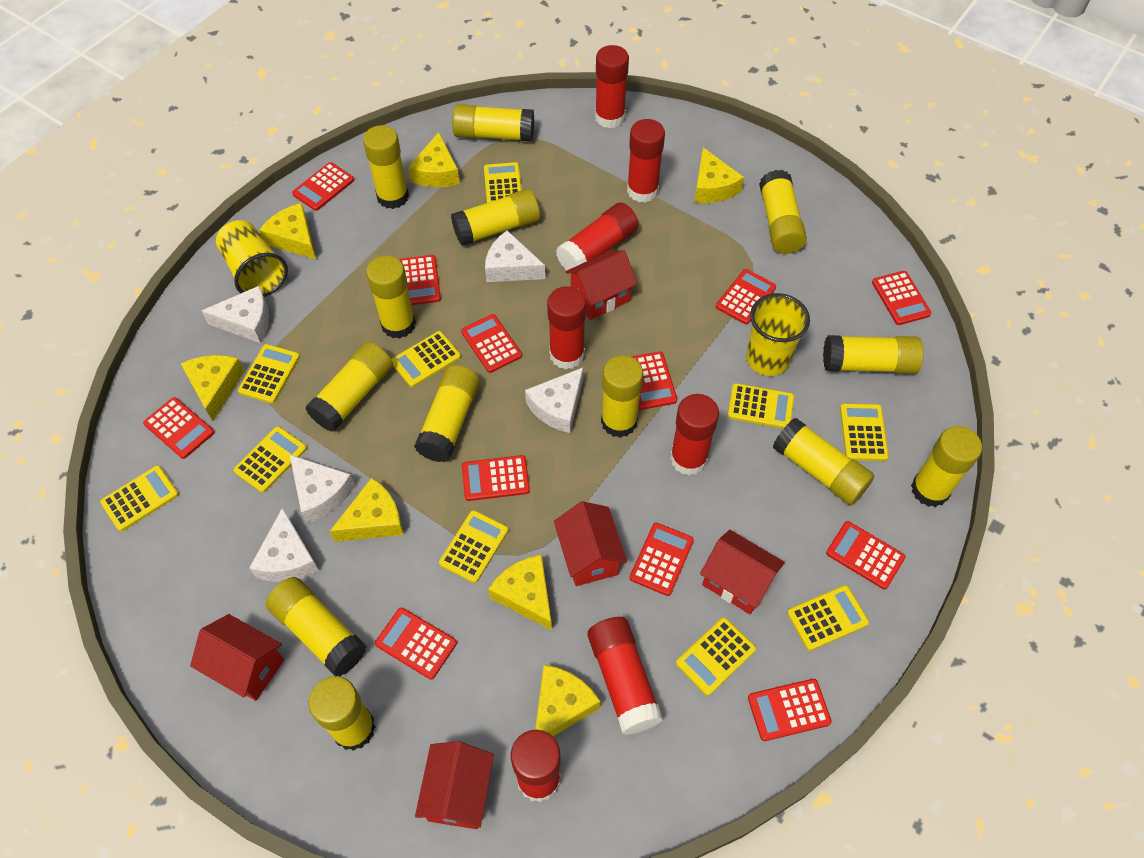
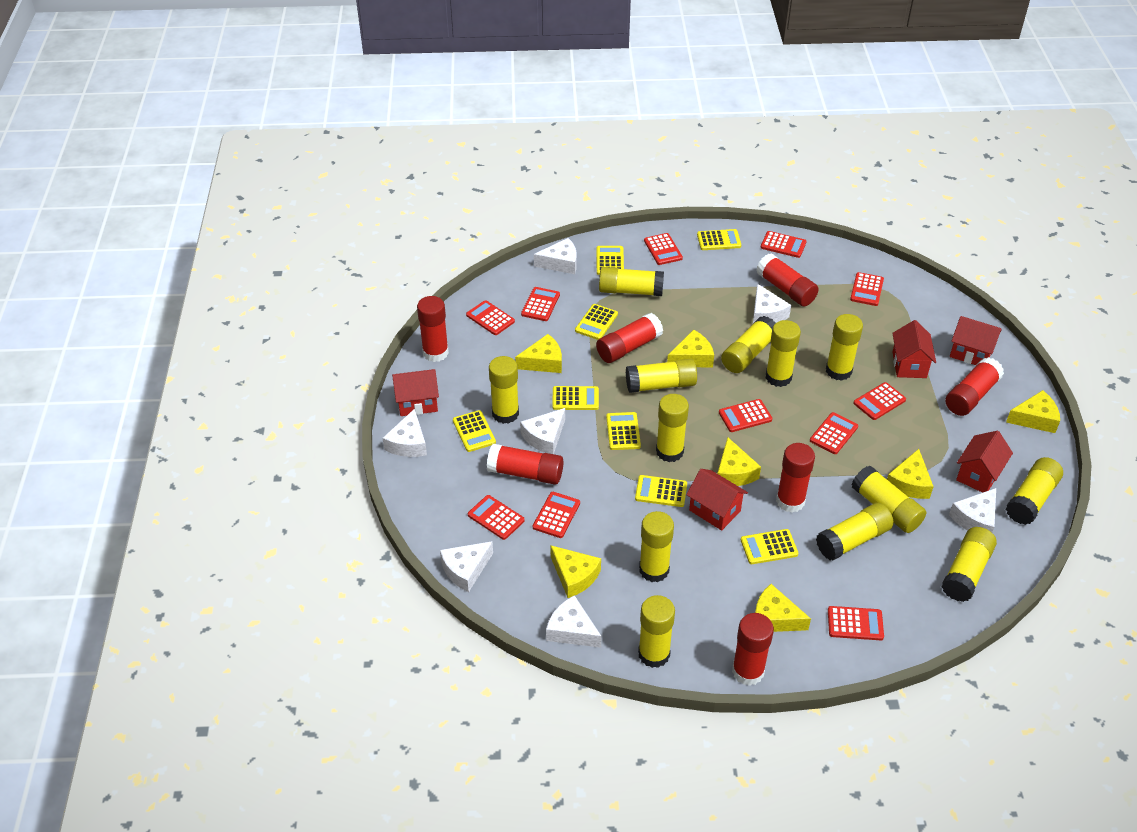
red calculator: 12 -> 11
white cheese: 5 -> 7
yellow calculator: 10 -> 8
yellow cup: 2 -> 0

